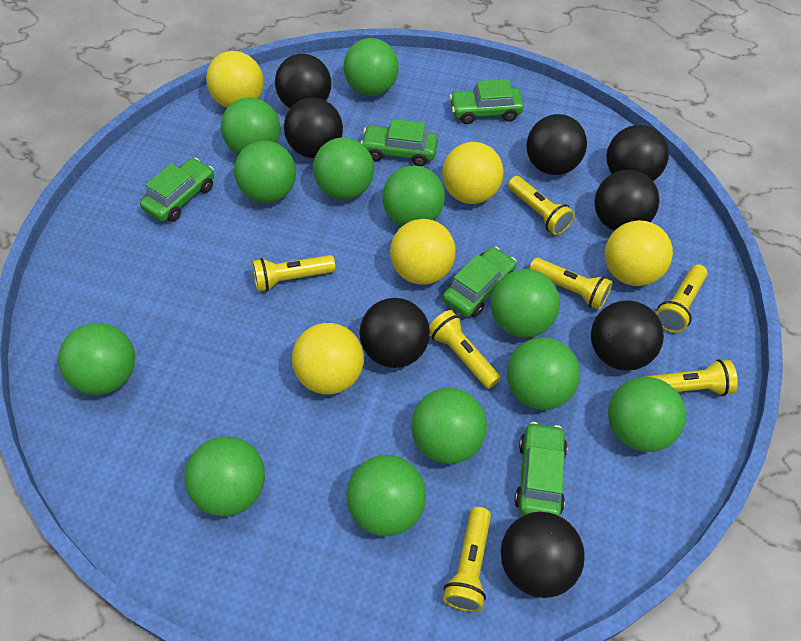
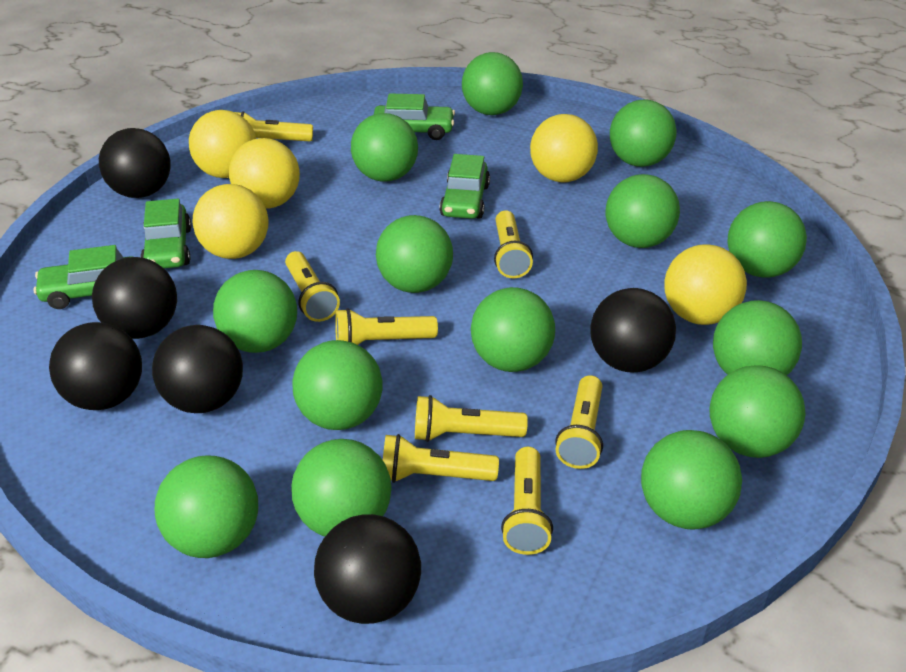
black ball: 8 -> 6
green ball: 12 -> 14
green car: 5 -> 4
yellow flashlight: 7 -> 8

